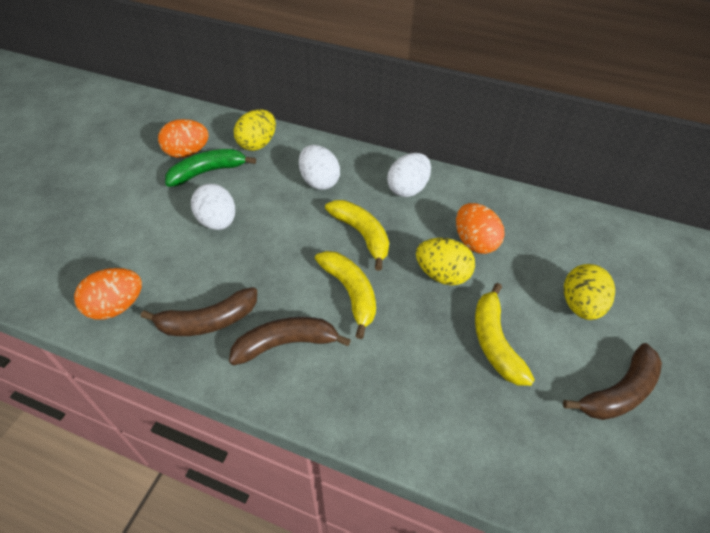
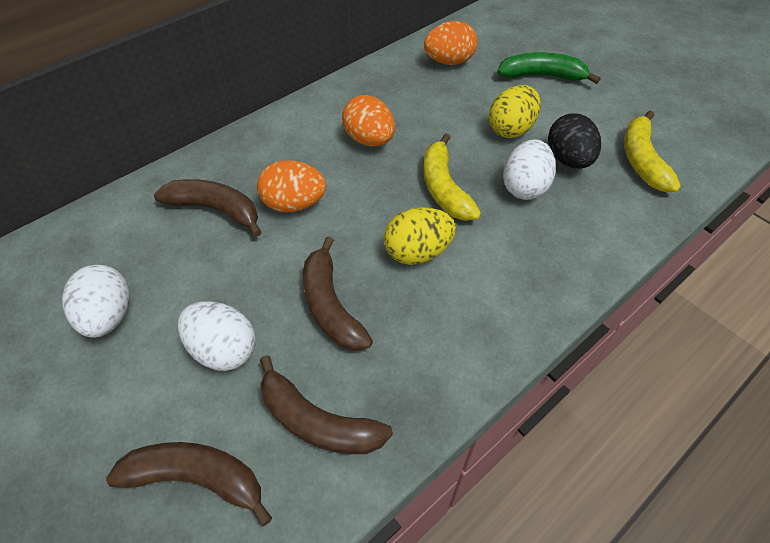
black egg: 0 -> 1
brown banana: 3 -> 4
yellow banana: 3 -> 2
yellow egg: 3 -> 2

